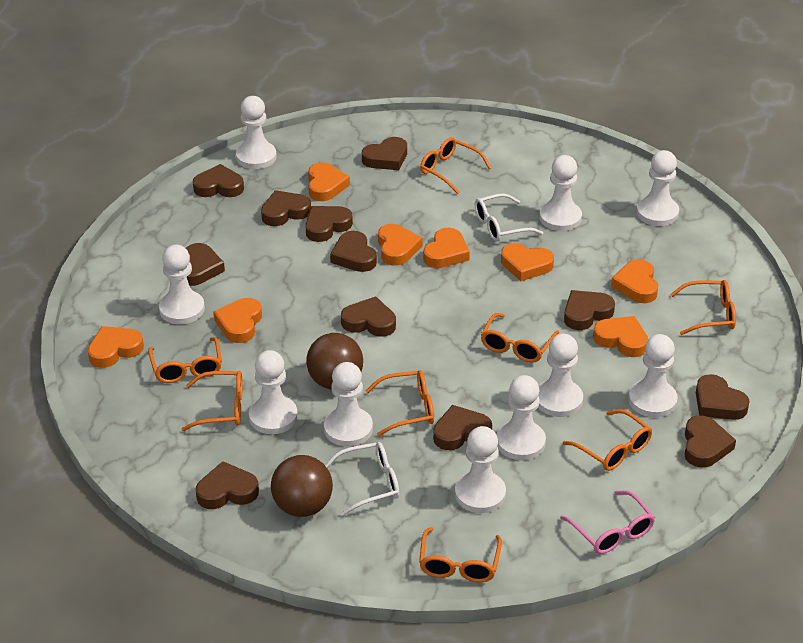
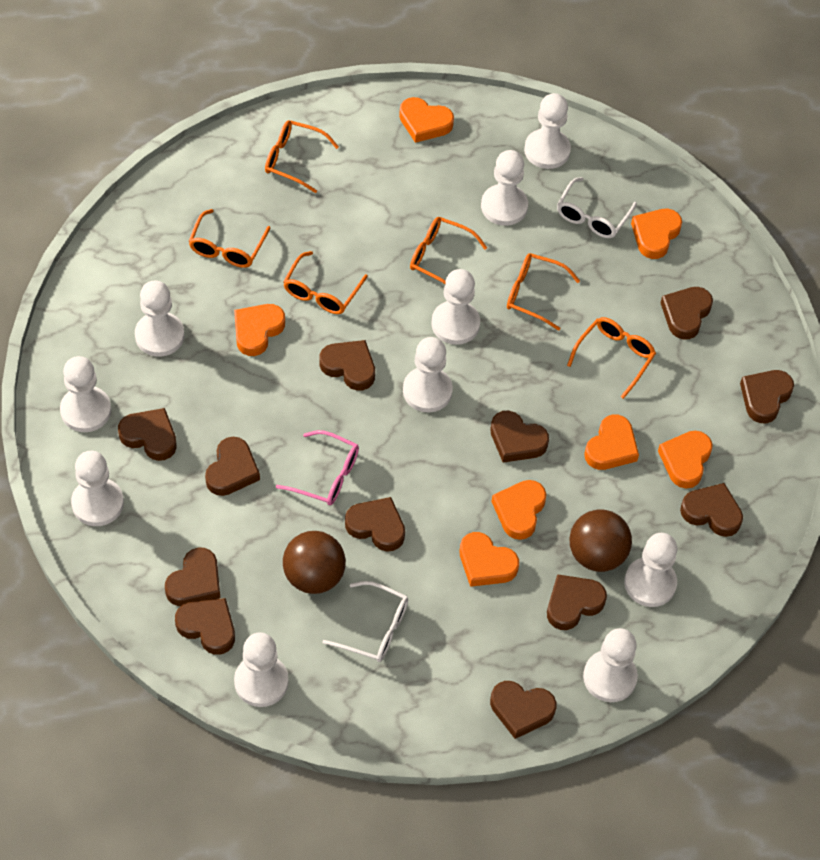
orange glasses: 8 -> 6
orange heart: 8 -> 7

